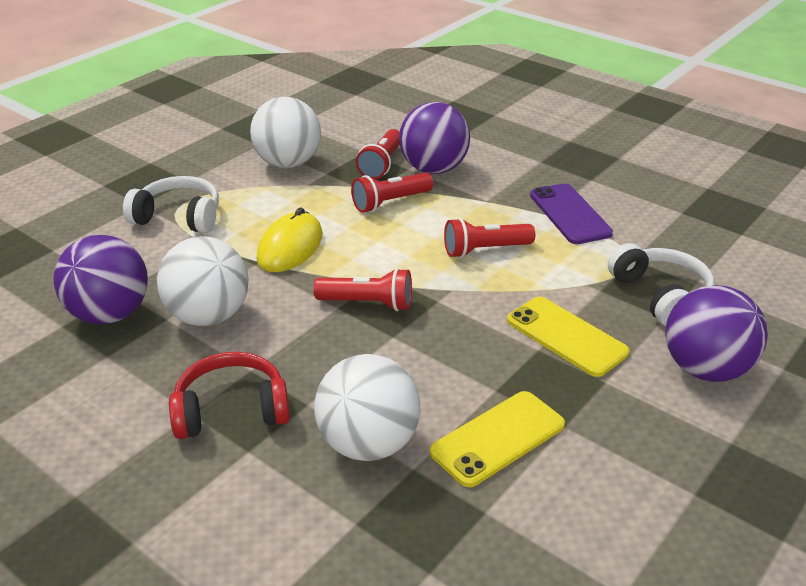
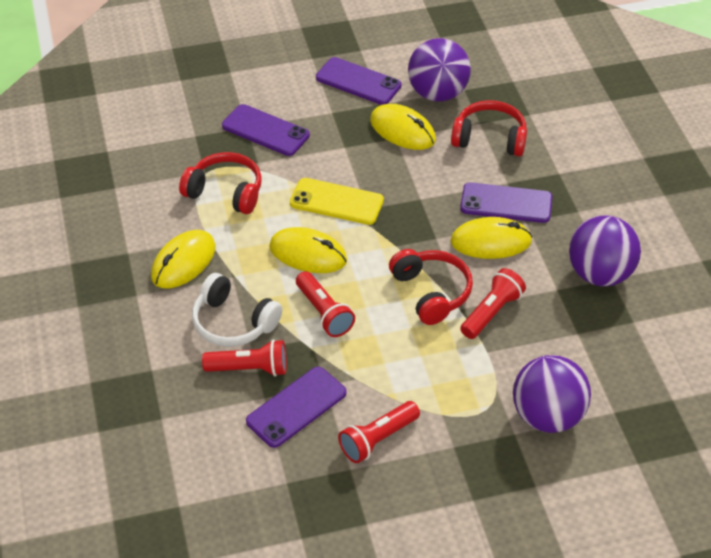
purple phone: 1 -> 4
red headphones: 1 -> 3
white ball: 3 -> 0
white headphones: 2 -> 1
yellow mouse: 1 -> 4
yellow phone: 2 -> 1

